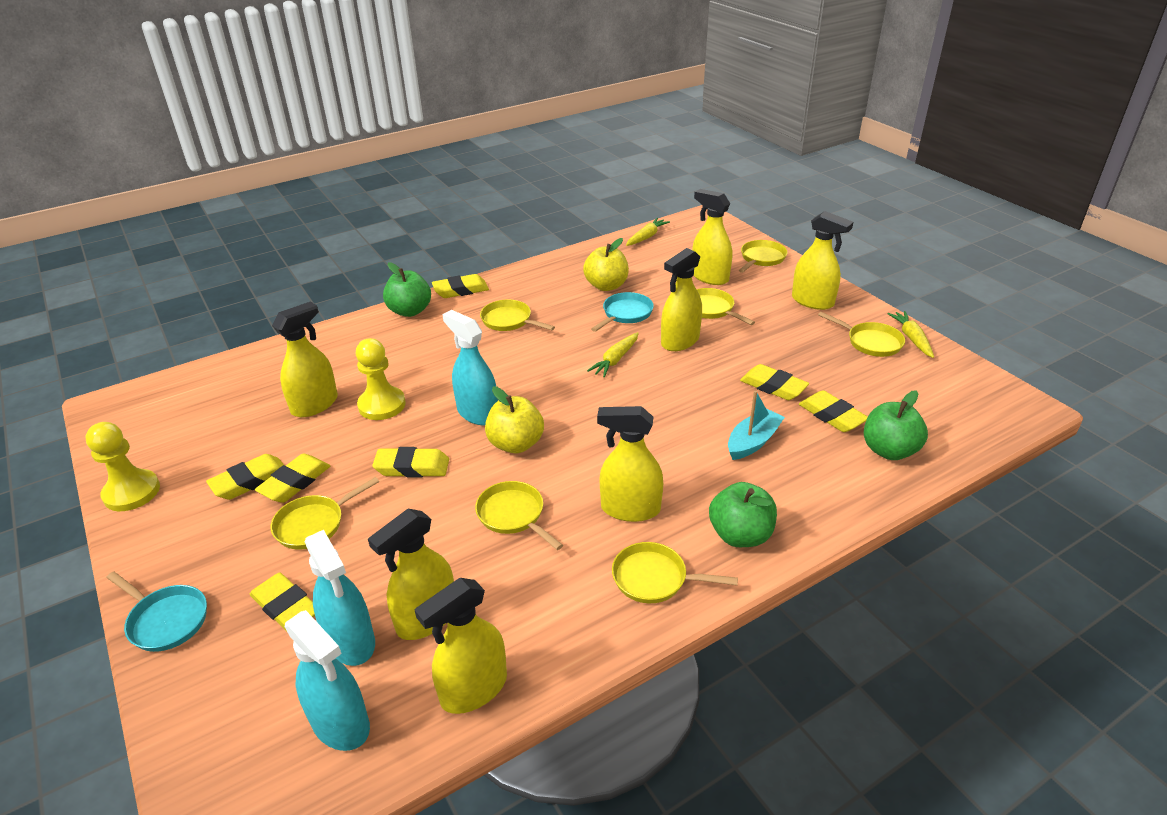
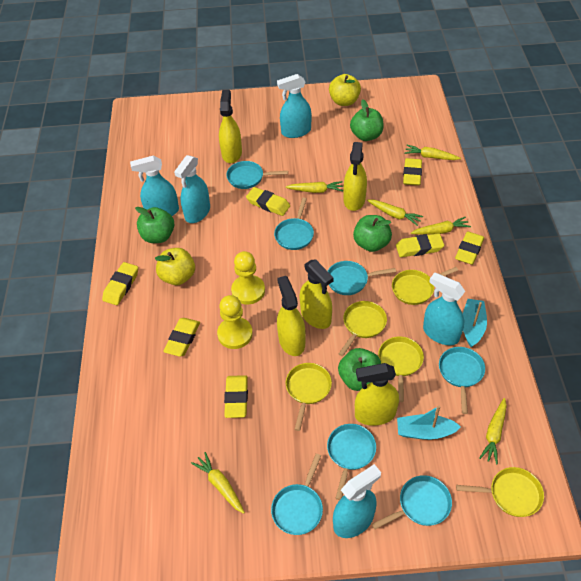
green apple: 3 -> 4
turquoise boat: 1 -> 2
turquoise pan: 2 -> 7
turquoise spray bottle: 3 -> 5
yellow carrot: 3 -> 6
yellow pan: 7 -> 5
yellow spray bottle: 7 -> 5

